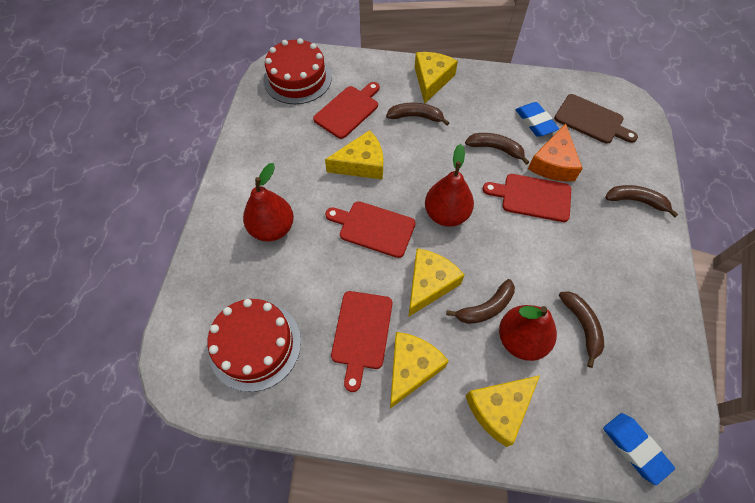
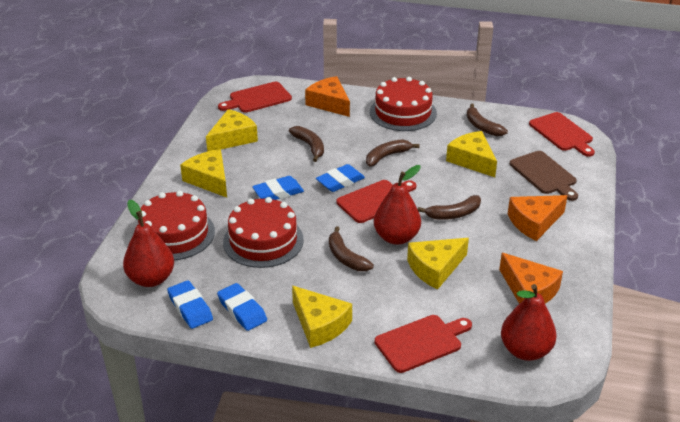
blue eraser: 2 -> 4
orange cheese: 1 -> 3
red cake: 2 -> 3

